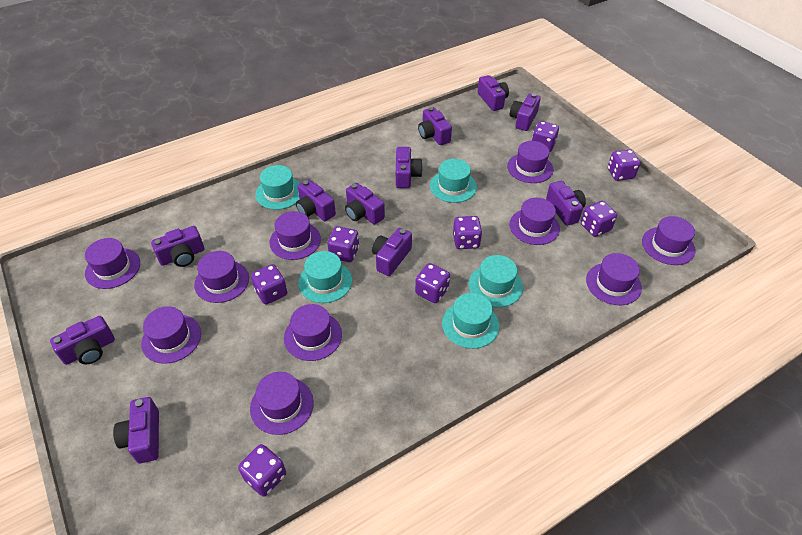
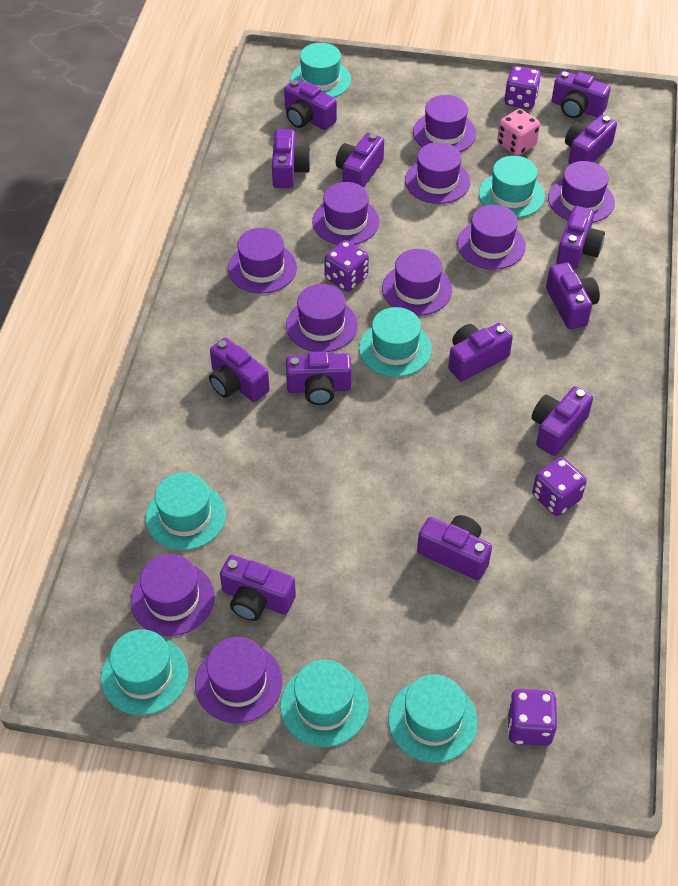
pink dice: 0 -> 1
purple camera: 11 -> 13
purple dice: 8 -> 4
turquoise hat: 5 -> 7

